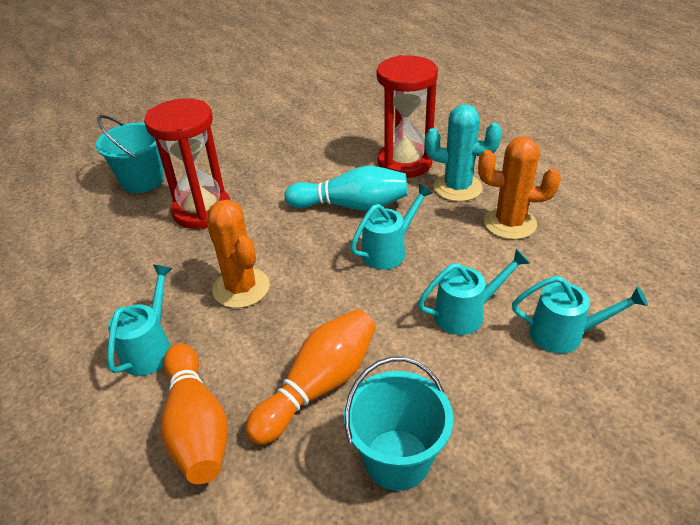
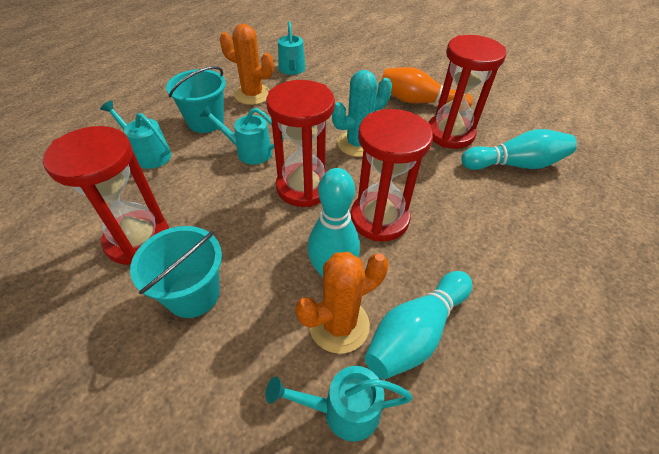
orange bowling pin: 2 -> 1
red hourglass: 2 -> 4
turquoise bowling pin: 1 -> 3

